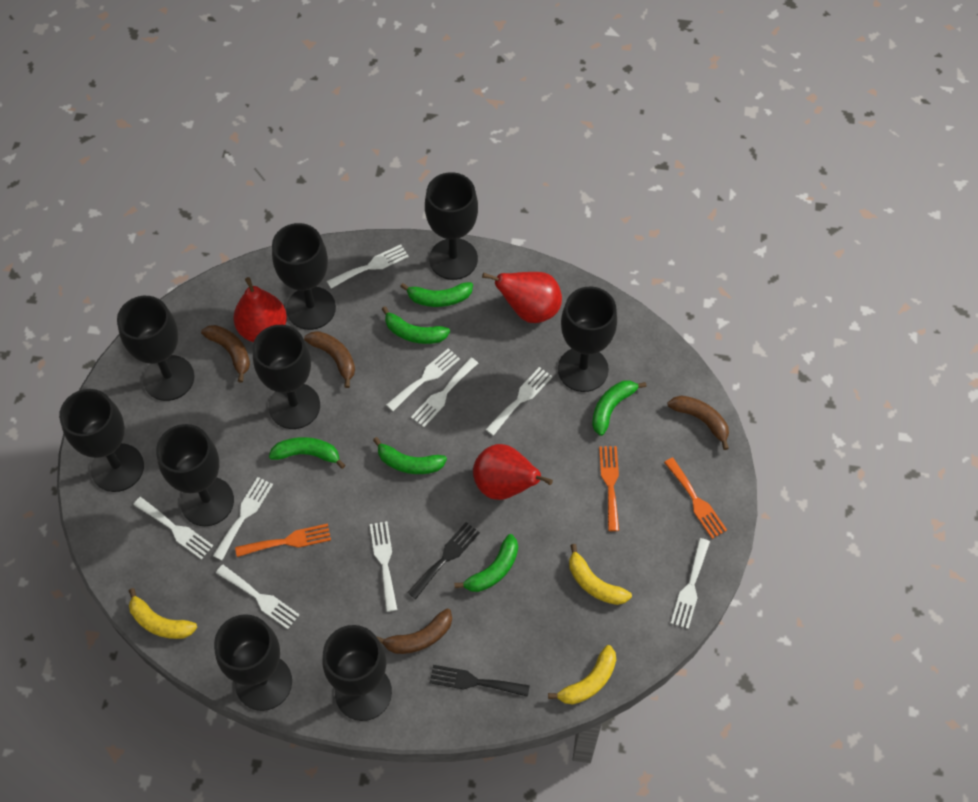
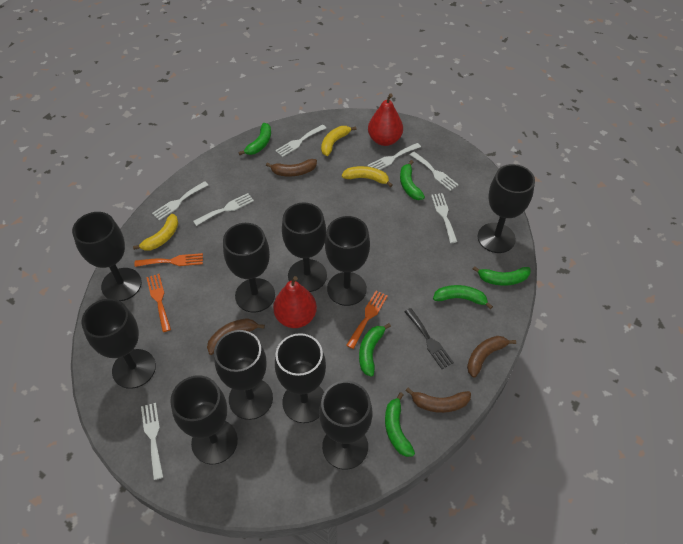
black fork: 2 -> 1
black goblet: 9 -> 10
red pear: 3 -> 2
white fork: 9 -> 7

